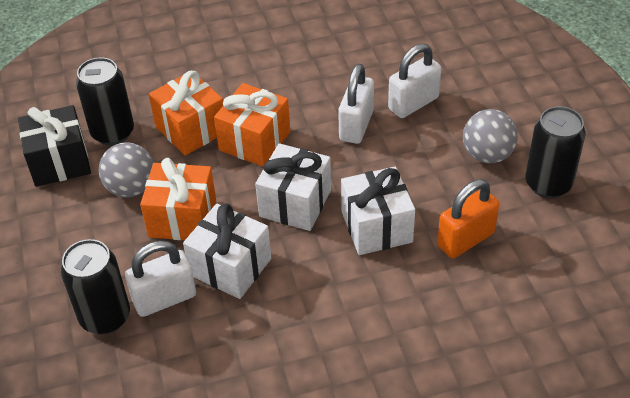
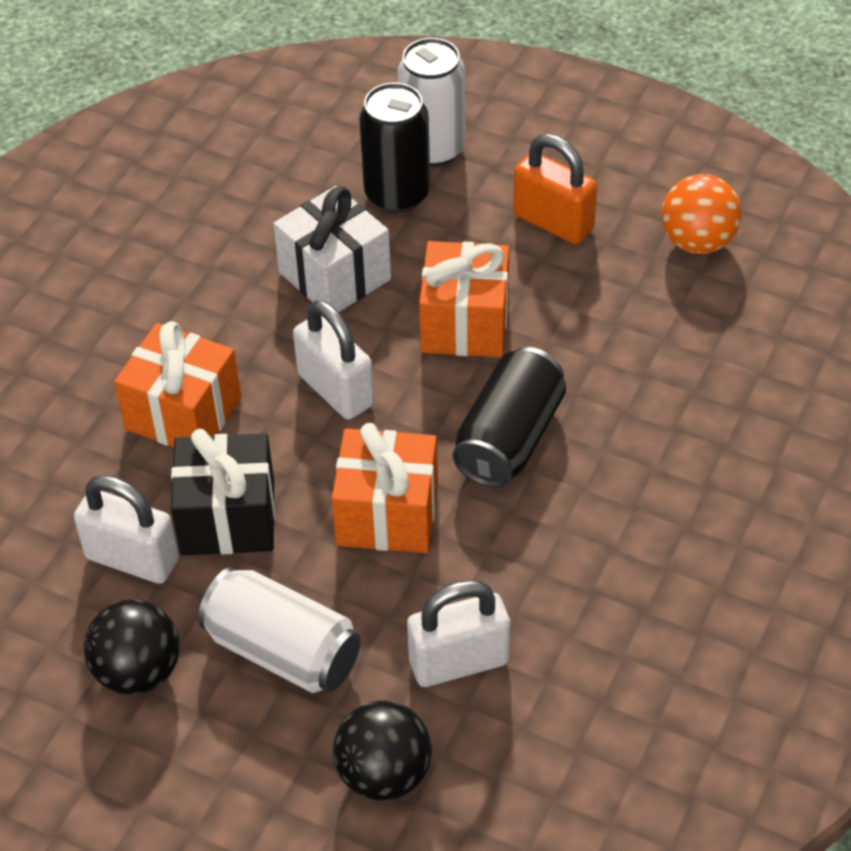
black ball: 0 -> 2
black can: 3 -> 2
grey ball: 2 -> 0
orange ball: 0 -> 1
white can: 0 -> 2
white gift: 3 -> 1

